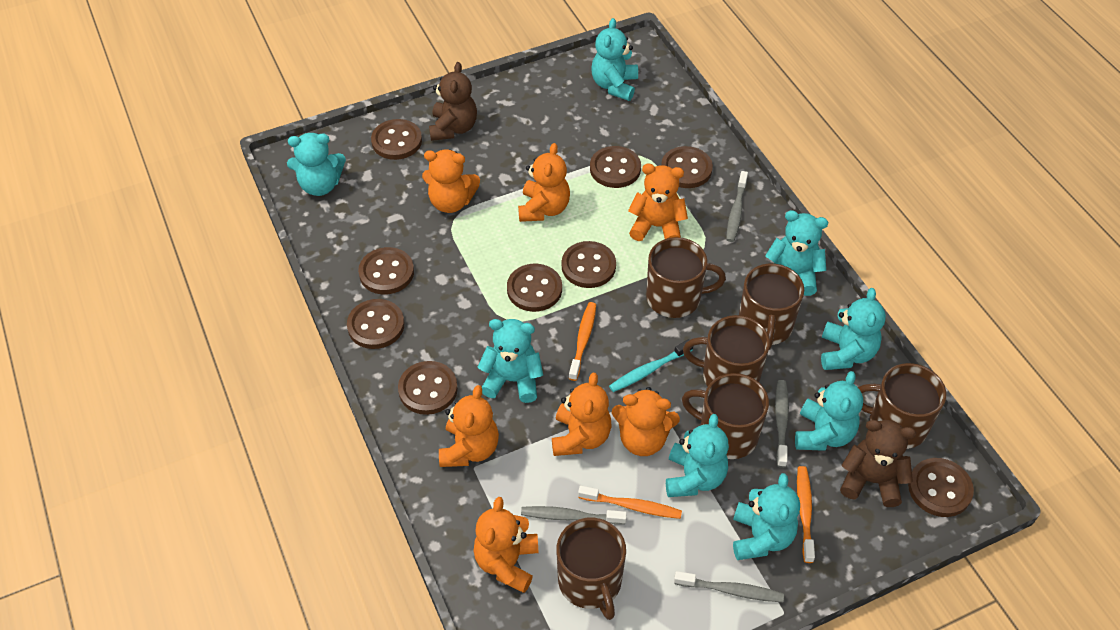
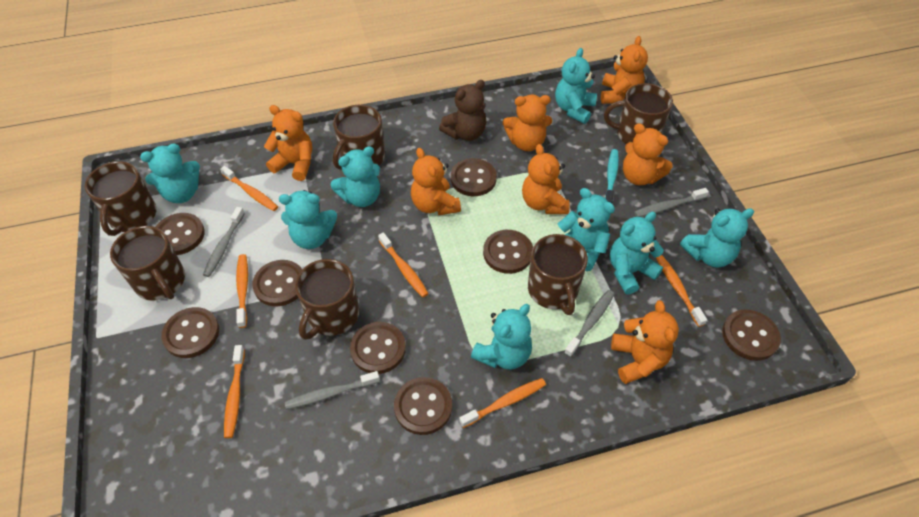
brown button: 9 -> 8
brown teddy bear: 2 -> 1
orange toothbrush: 3 -> 6

